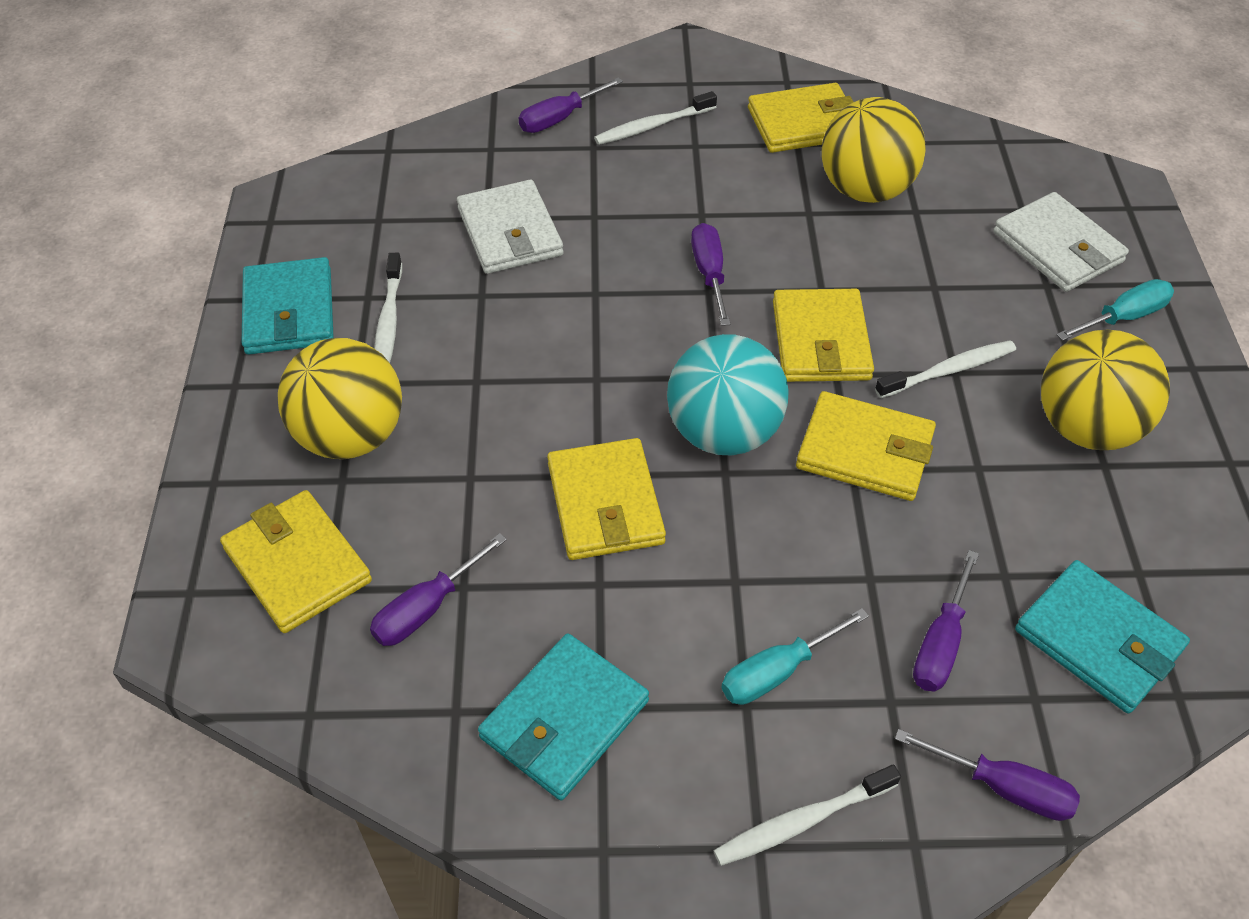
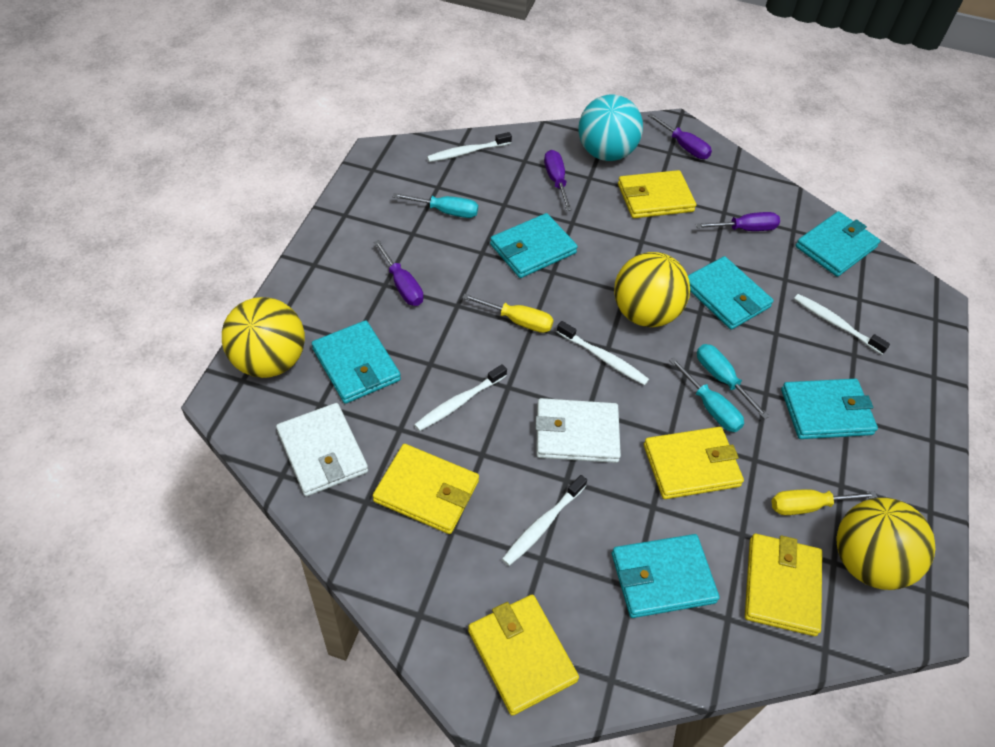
purple screwdriver: 5 -> 4
turquoise screwdriver: 2 -> 3
turquoise wallet: 3 -> 6
white toothbrush: 4 -> 5
yellow screwdriver: 0 -> 2

